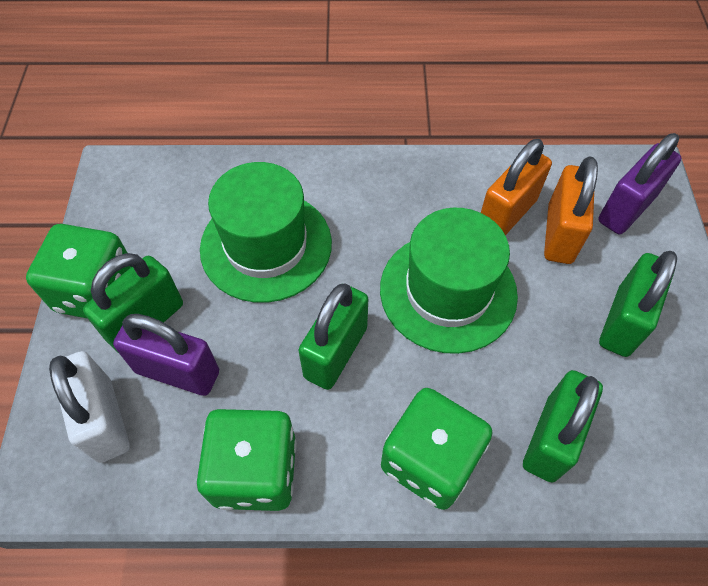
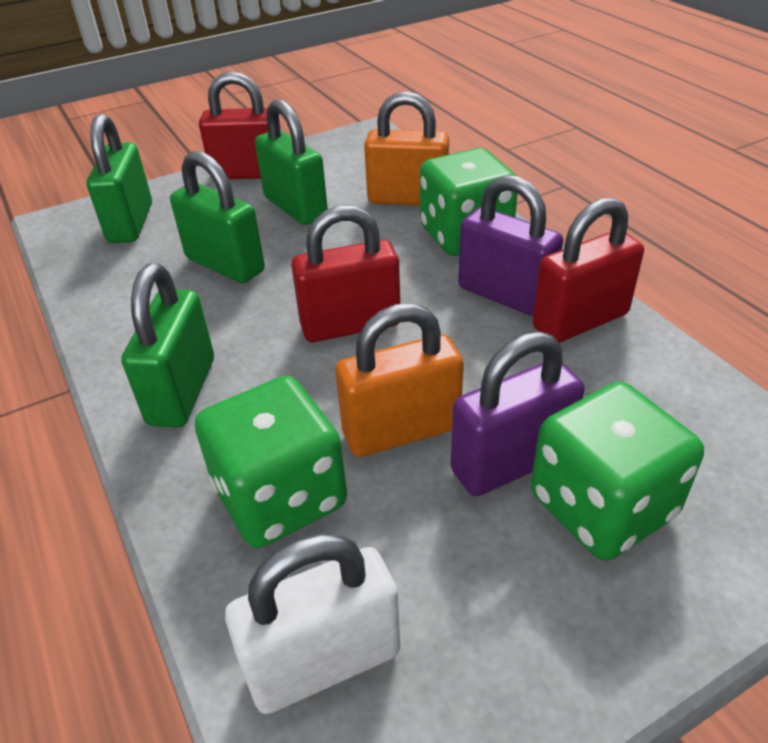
green hat: 2 -> 0
red padlock: 0 -> 3

